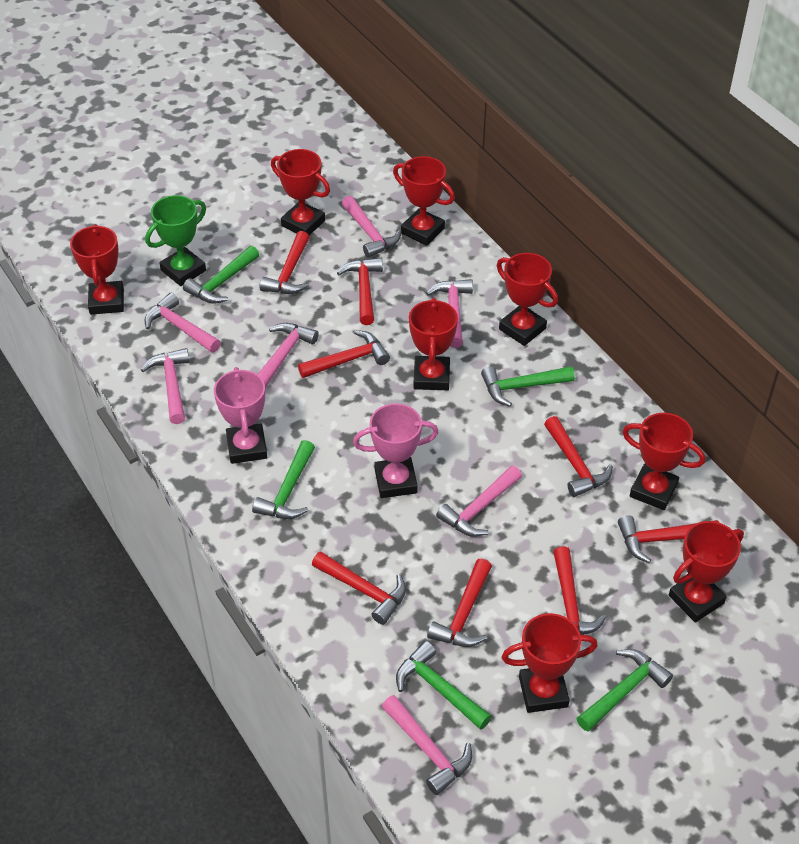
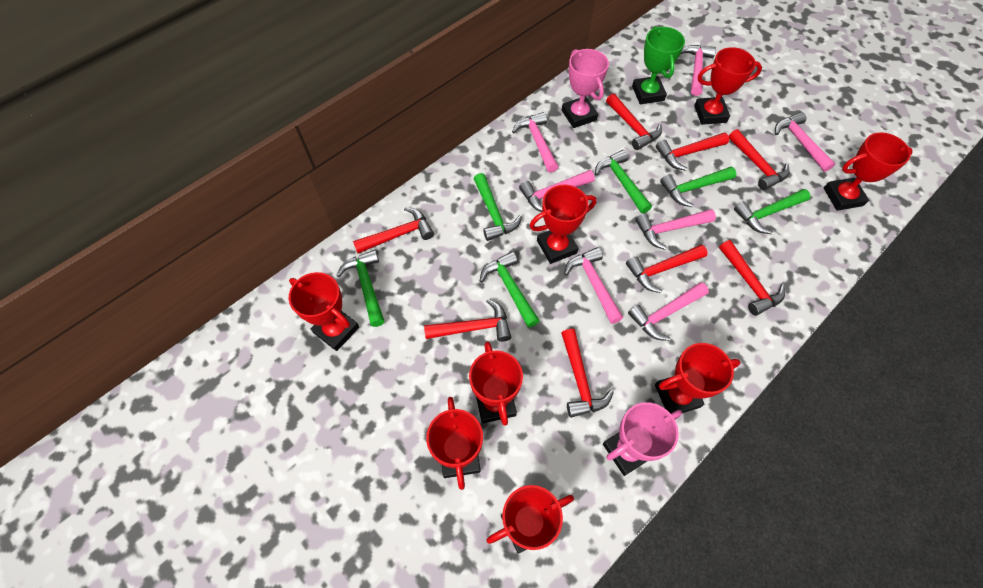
green hammer: 5 -> 6

